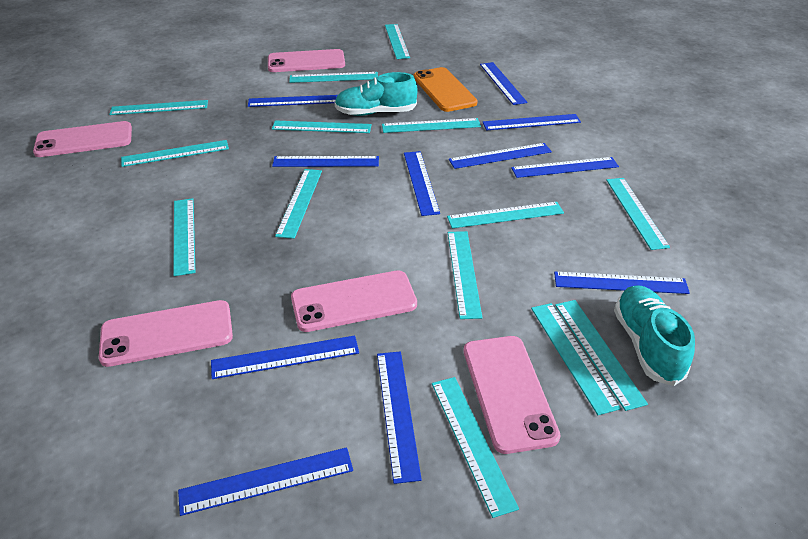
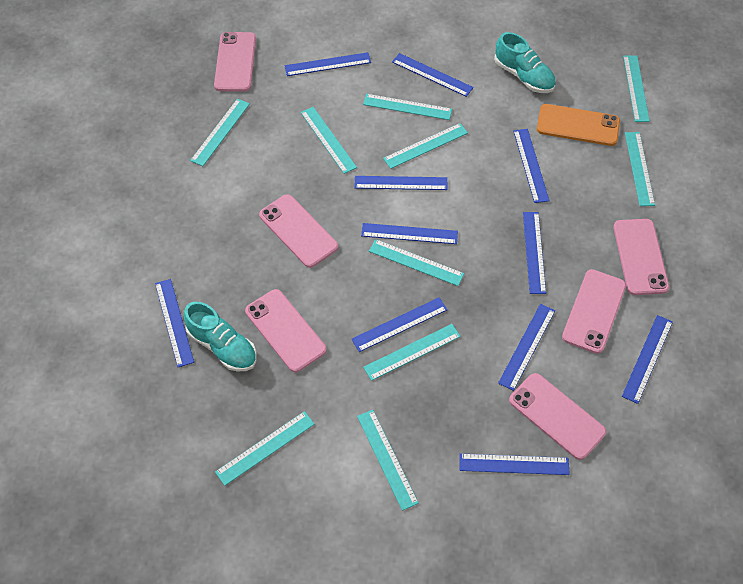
pink phone: 5 -> 6
turquoise ruler: 14 -> 10

